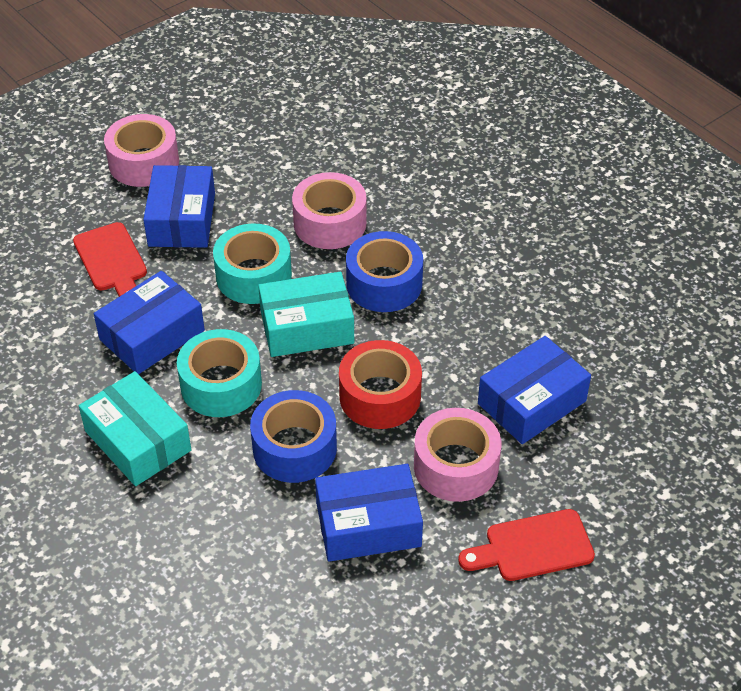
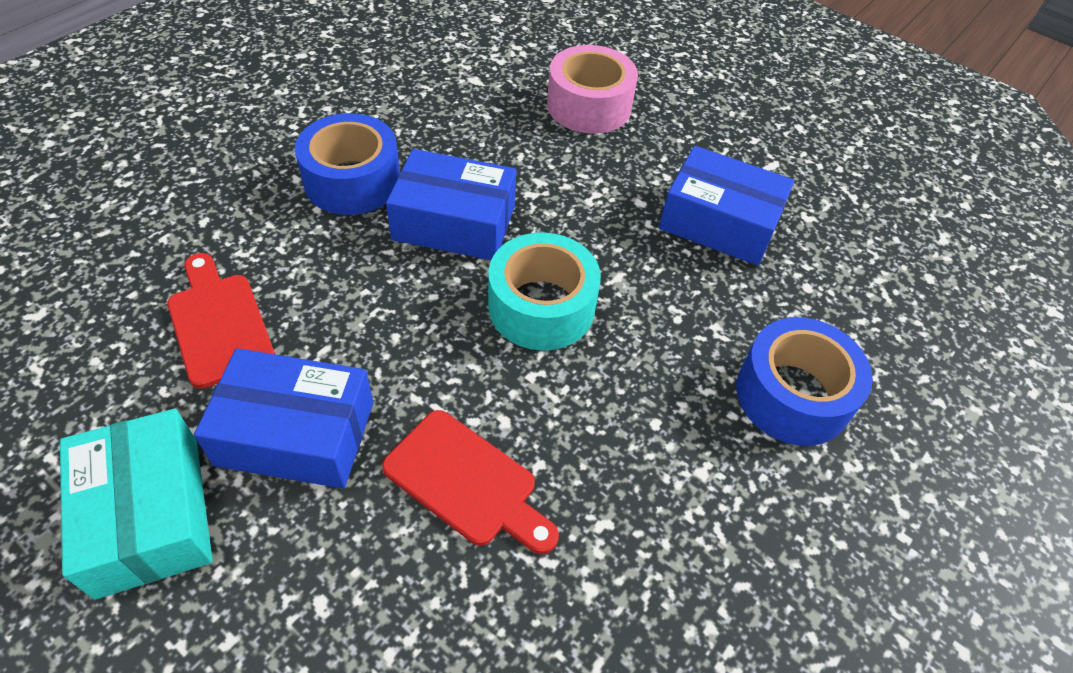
blue box: 4 -> 3
pink tape: 3 -> 1
red tape: 1 -> 0
turquoise box: 2 -> 1
turquoise tape: 2 -> 1

